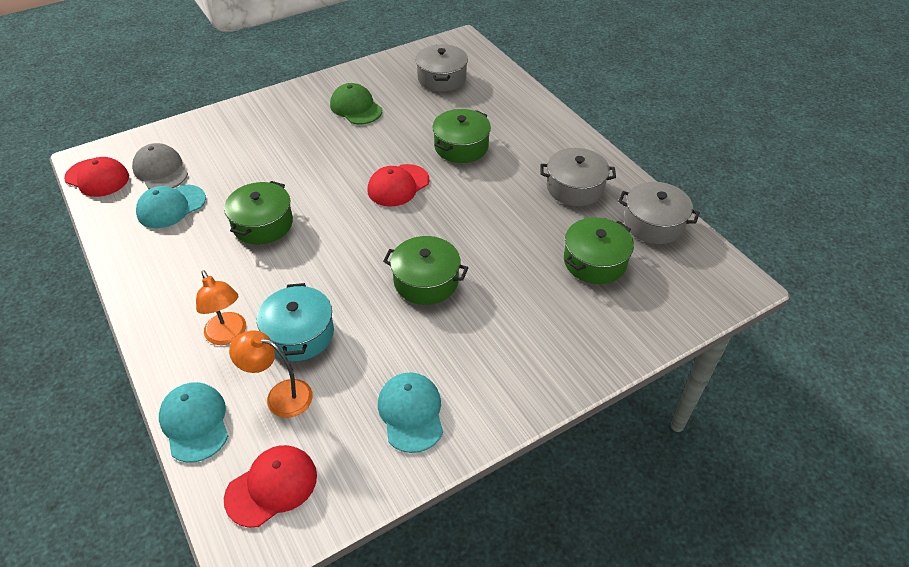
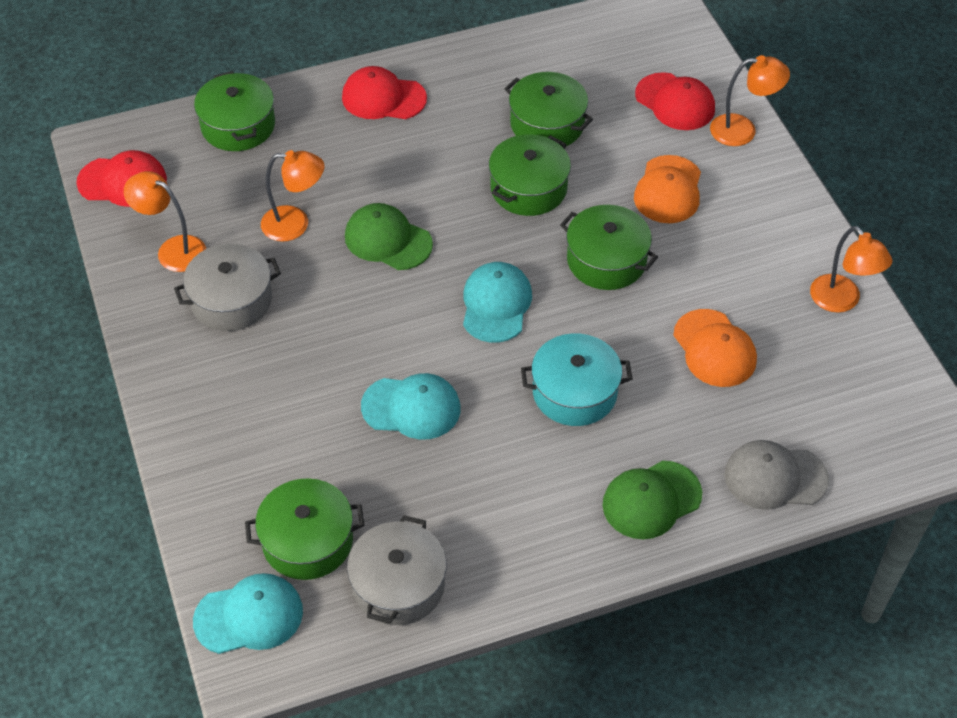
green cap: 1 -> 2
green pot: 4 -> 5
grey pot: 3 -> 2
orange cap: 0 -> 2
orange lamp: 2 -> 4

